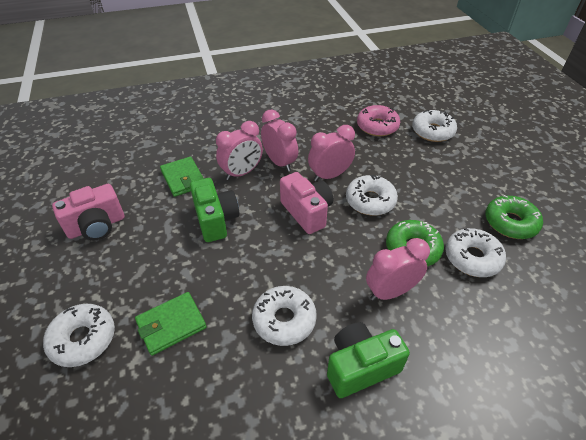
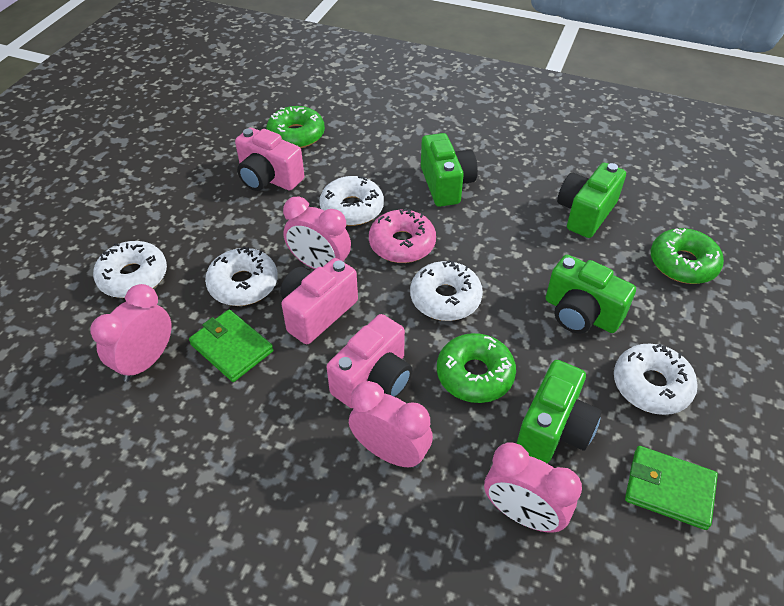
green camera: 2 -> 4
green donut: 2 -> 3
pink camera: 2 -> 3

